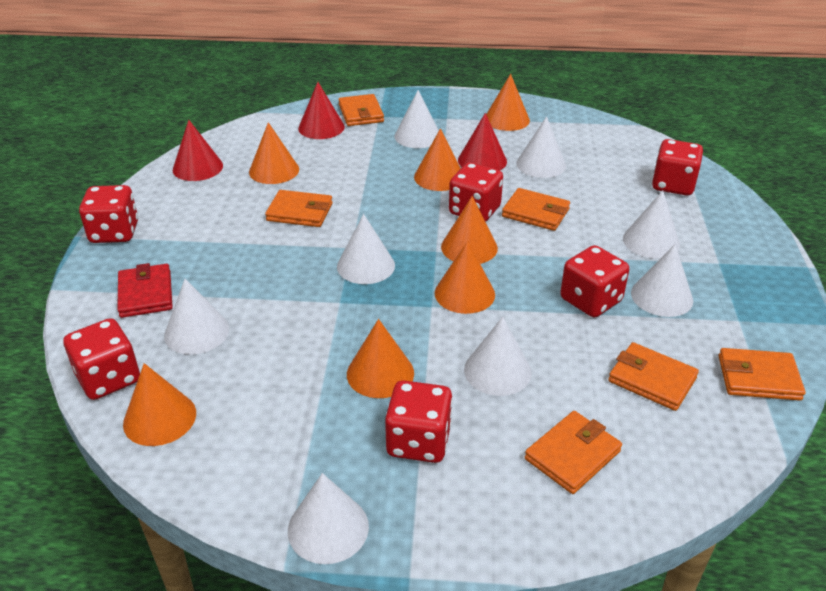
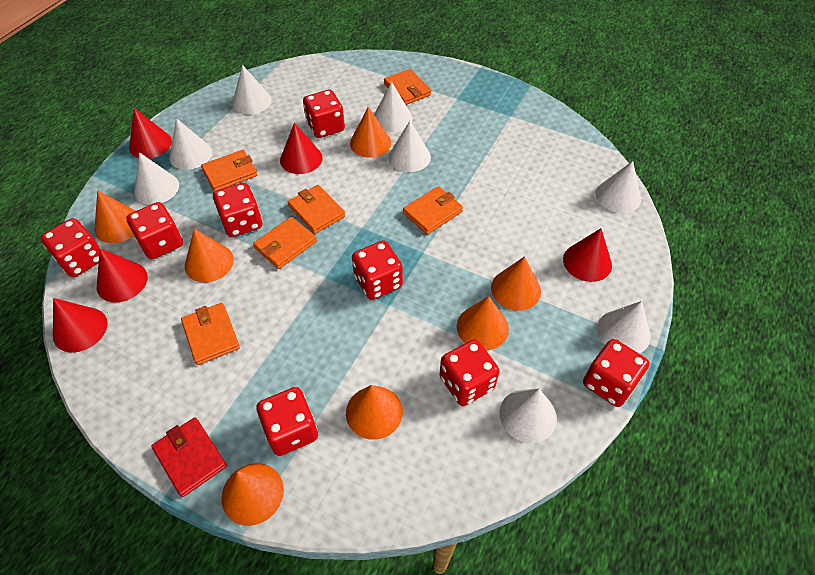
red cone: 3 -> 5
red dice: 6 -> 8

